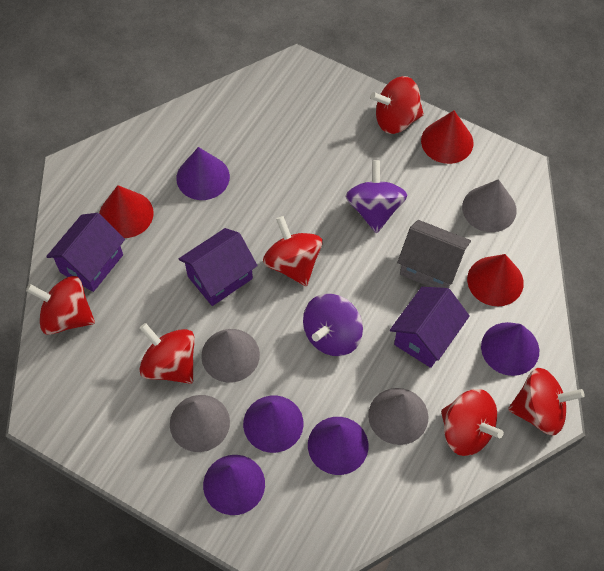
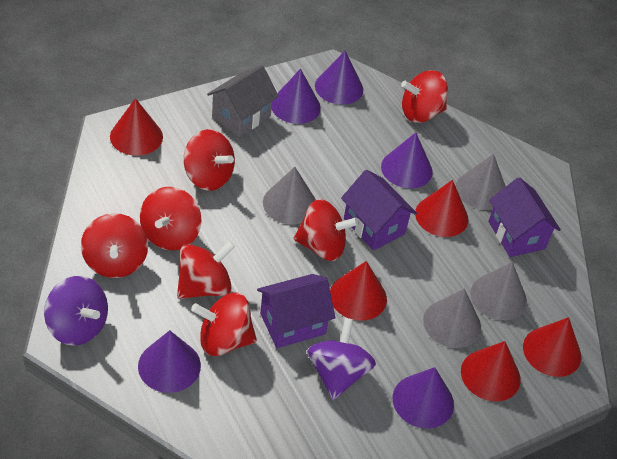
red cone: 3 -> 5
red spinning top: 6 -> 7

